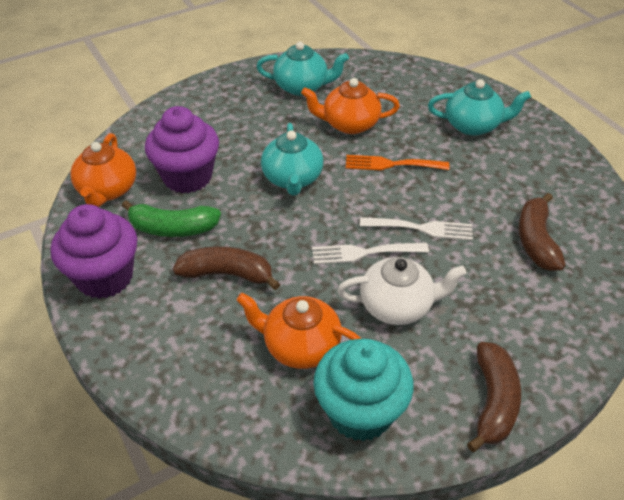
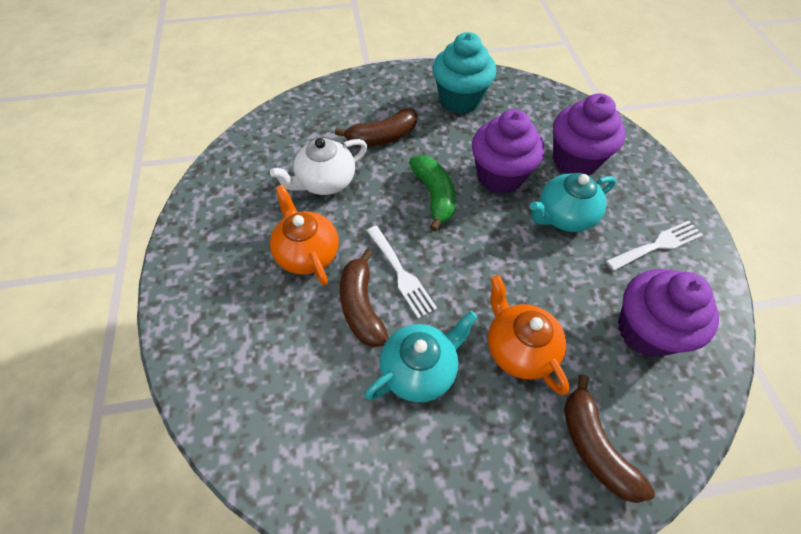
orange fork: 1 -> 0
orange teapot: 3 -> 2
purple cupcake: 2 -> 3
turquoise teapot: 3 -> 2

